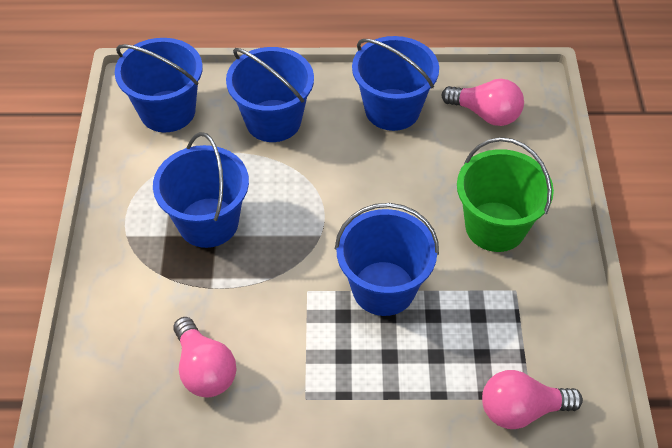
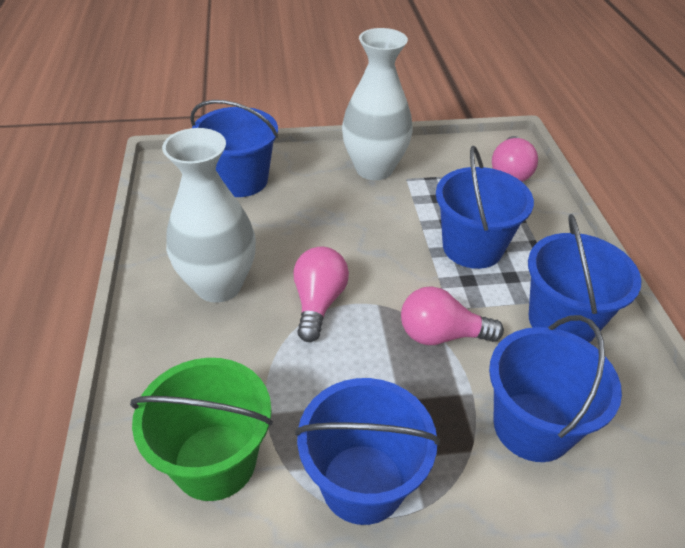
white vase: 0 -> 2

